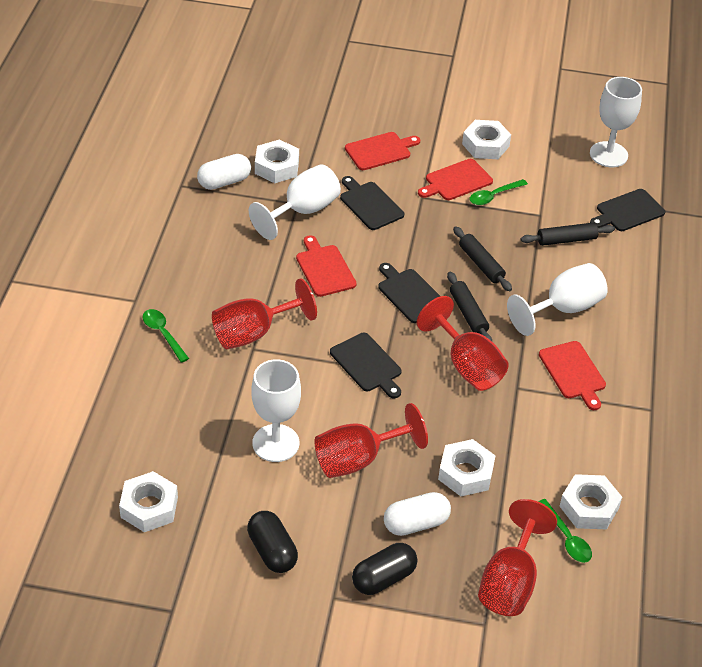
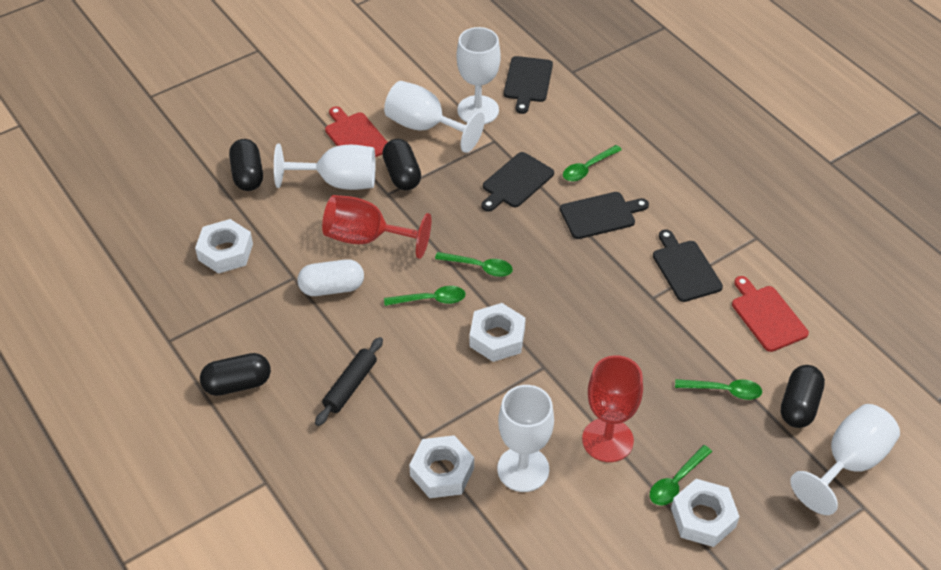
black capsule: 2 -> 4
black rolling pin: 3 -> 1
green spoon: 3 -> 5
red cutting board: 4 -> 2
red goblet: 4 -> 2
white capsule: 2 -> 1
white goblet: 4 -> 5
white nut: 5 -> 4

